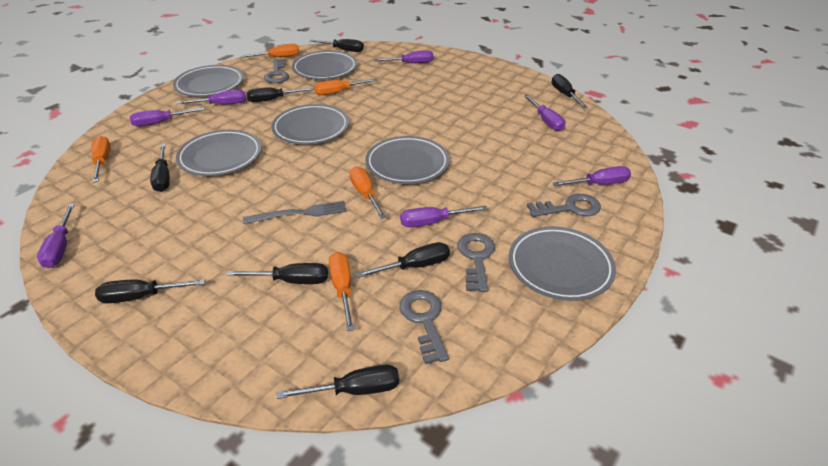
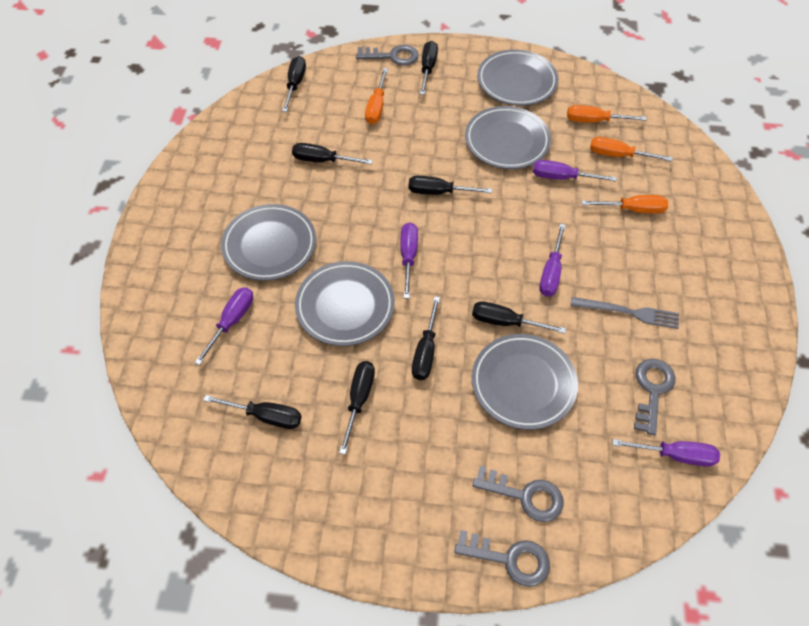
grey plate: 6 -> 5
orange screwdriver: 5 -> 4
purple screwdriver: 7 -> 5

